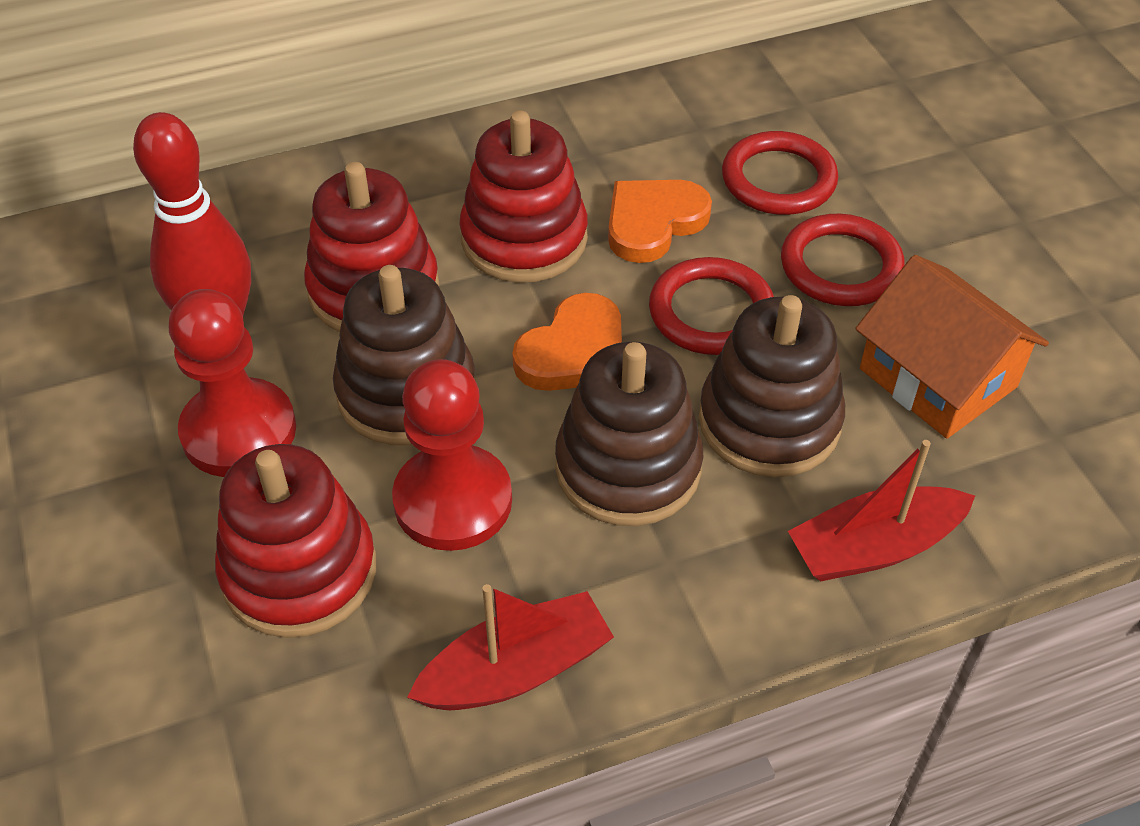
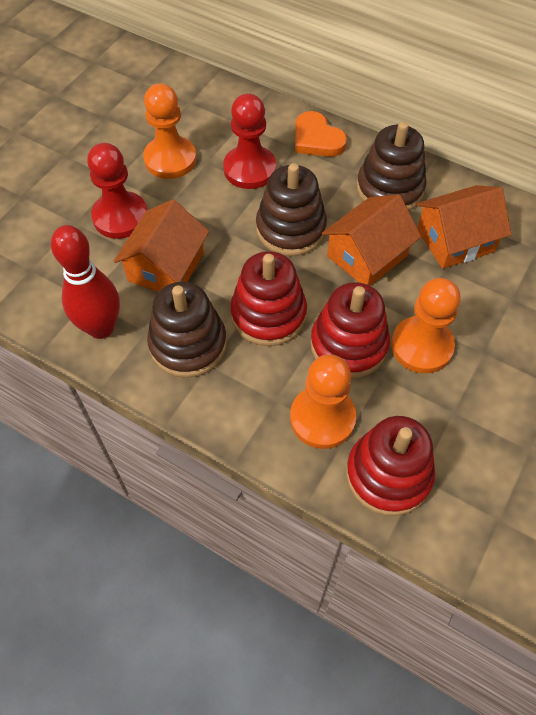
orange heart: 2 -> 1
orange house: 1 -> 3
orange pawn: 0 -> 3
red boat: 2 -> 0
red ring: 3 -> 0

